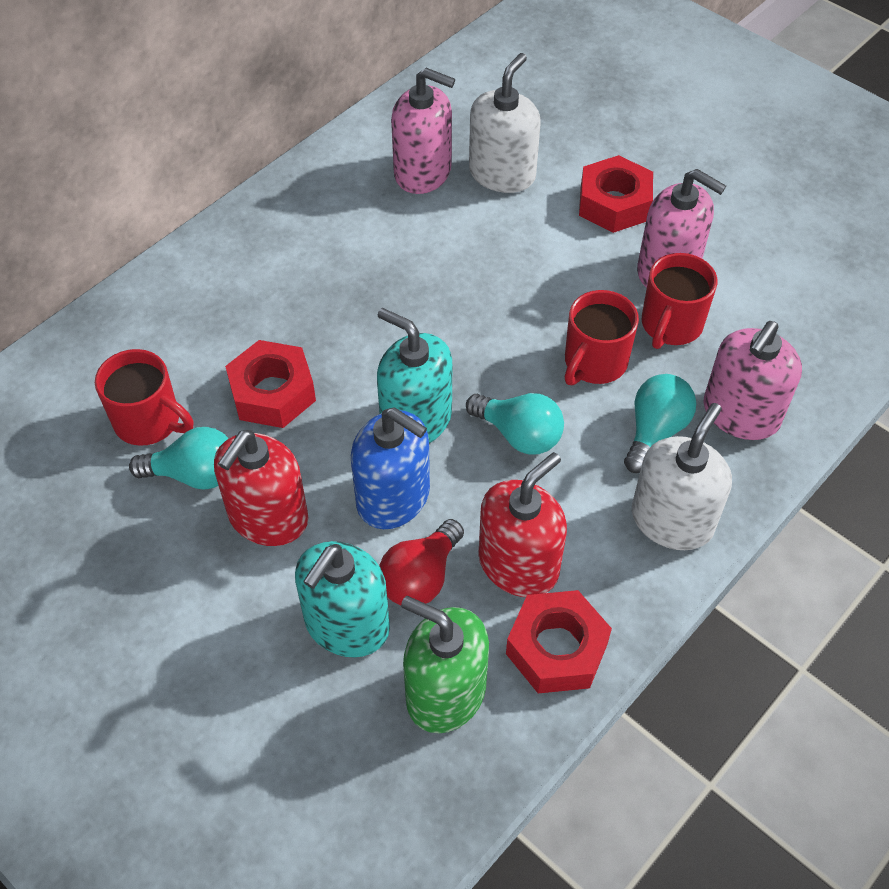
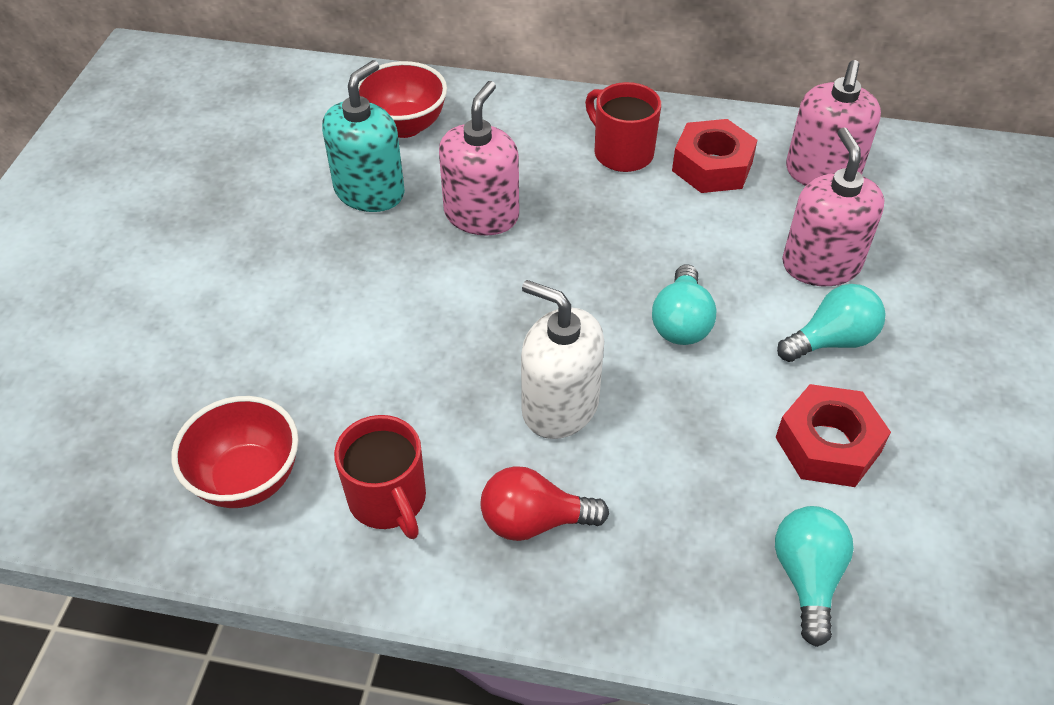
blue soap dispenser: 1 -> 0
green soap dispenser: 1 -> 0
red bowl: 0 -> 2
red mug: 3 -> 2
red nut: 3 -> 2
red soap dispenser: 2 -> 0
turquoise soap dispenser: 2 -> 1
white soap dispenser: 2 -> 1

